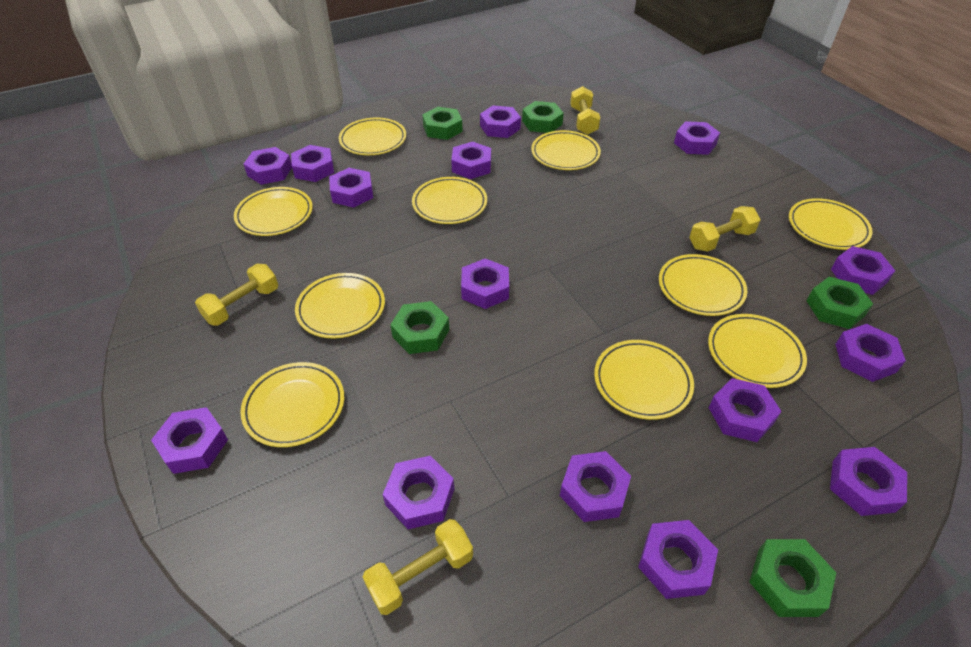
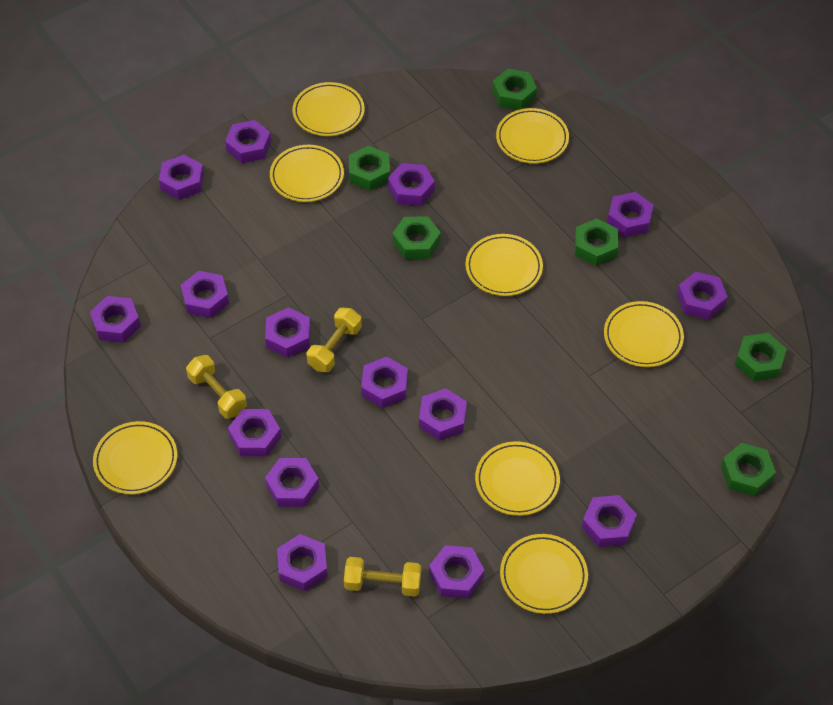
green nut: 5 -> 6
yellow dumbbell: 4 -> 3
yellow plate: 10 -> 8

